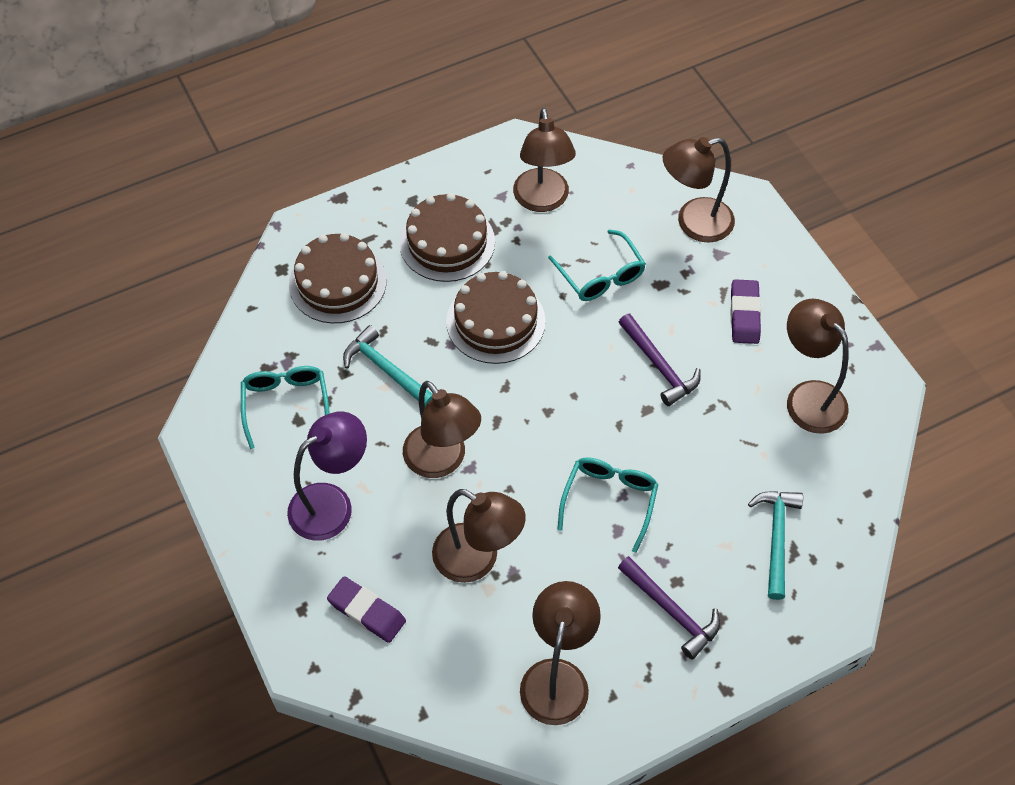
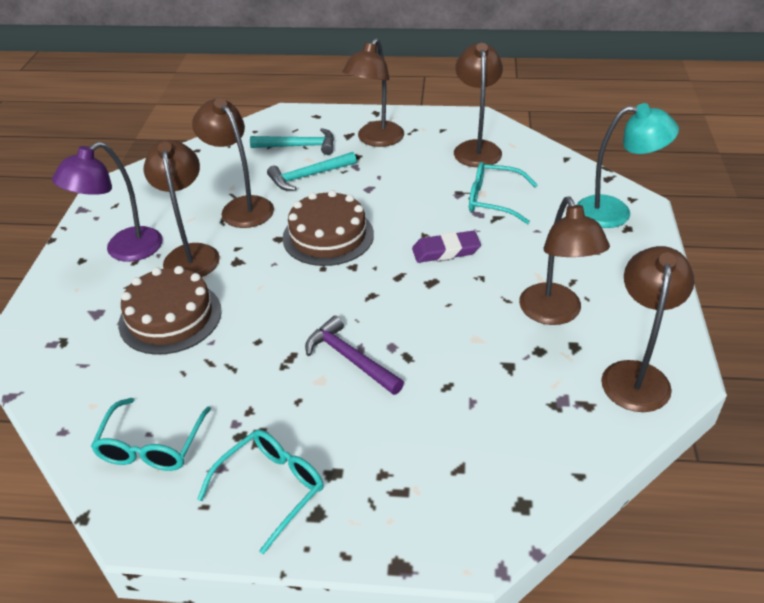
brown cake: 3 -> 2
purple eraser: 2 -> 1
purple hammer: 2 -> 1
turquoise lamp: 0 -> 1

